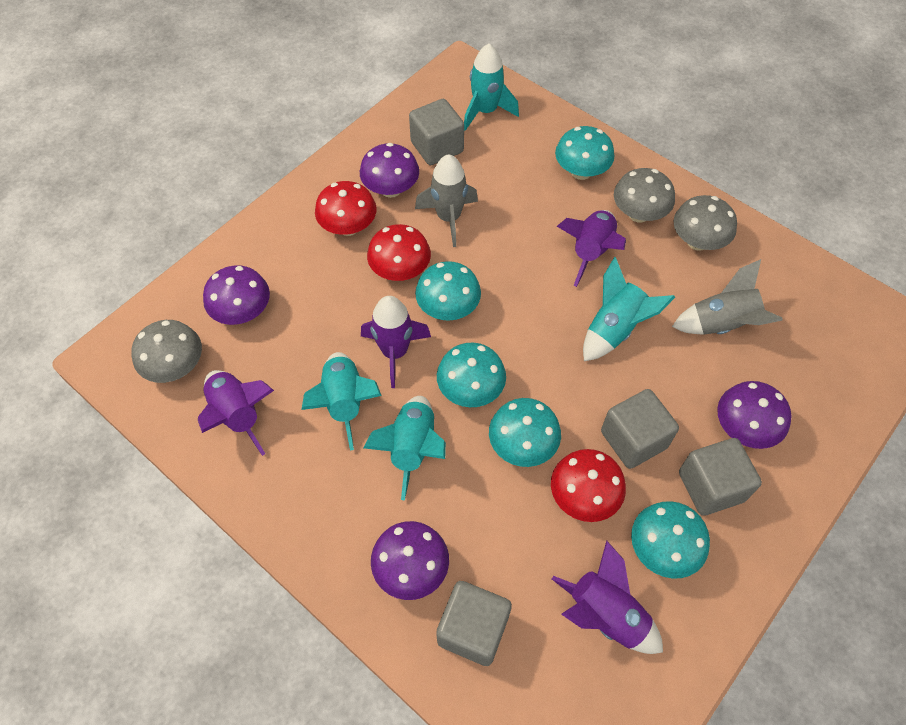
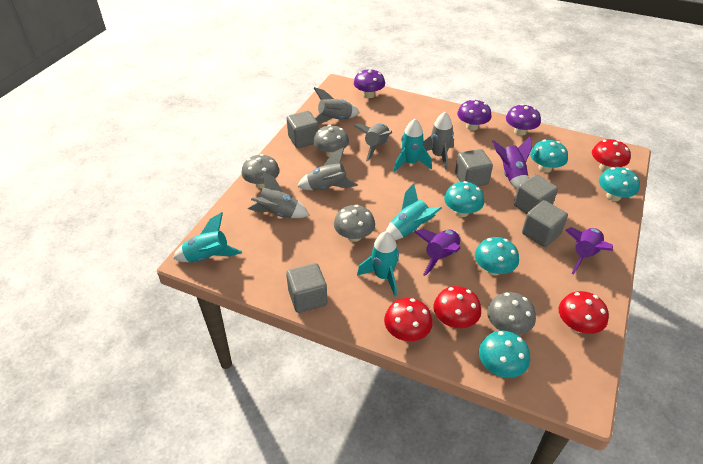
grey cube: 4 -> 5
grey mushroom: 3 -> 4
grey rocket: 2 -> 5
purple mushroom: 4 -> 3
purple rocket: 4 -> 3
red mushroom: 3 -> 4

